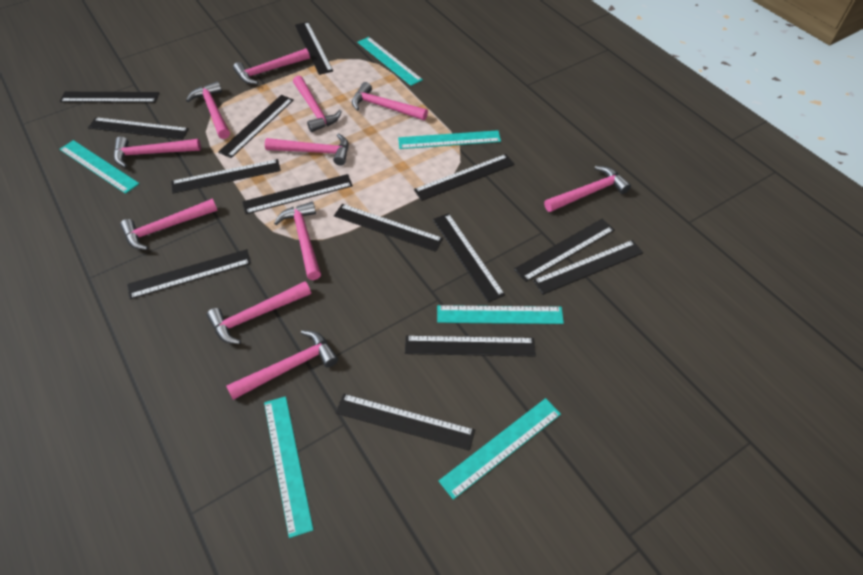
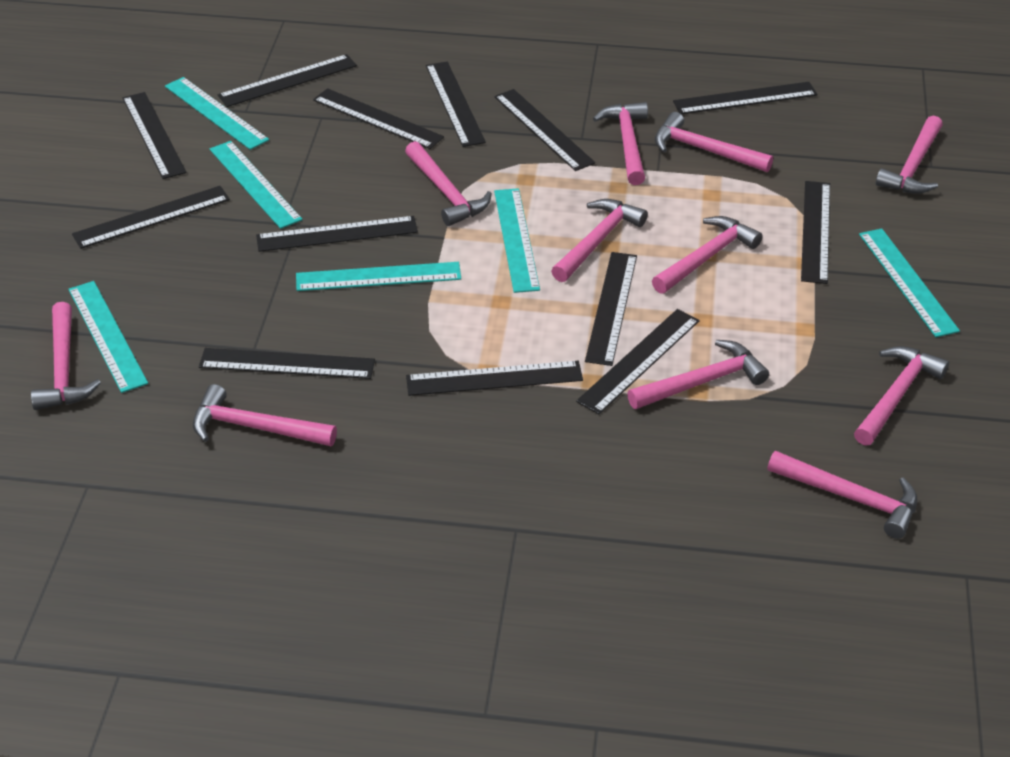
black ruler: 14 -> 13

